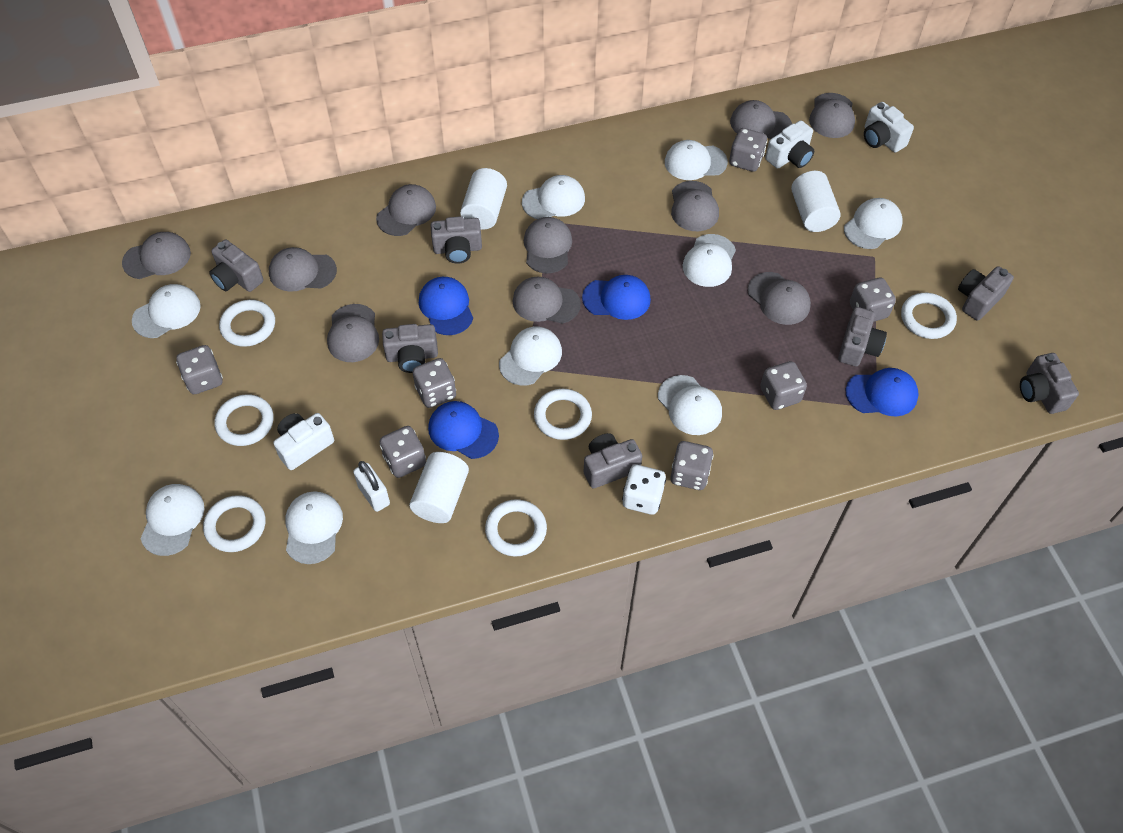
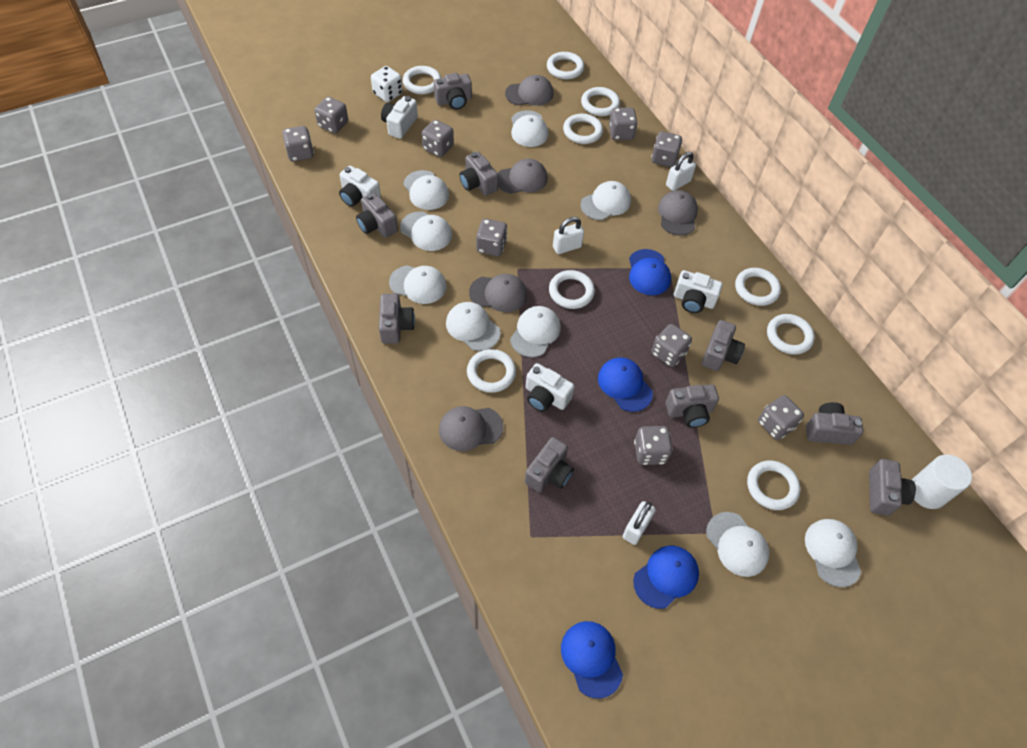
grey camera: 7 -> 9
grey cap: 10 -> 5
grey dice: 7 -> 9
white camera: 3 -> 4
white cylinder: 3 -> 1
white padlock: 1 -> 3
white ring: 6 -> 9

